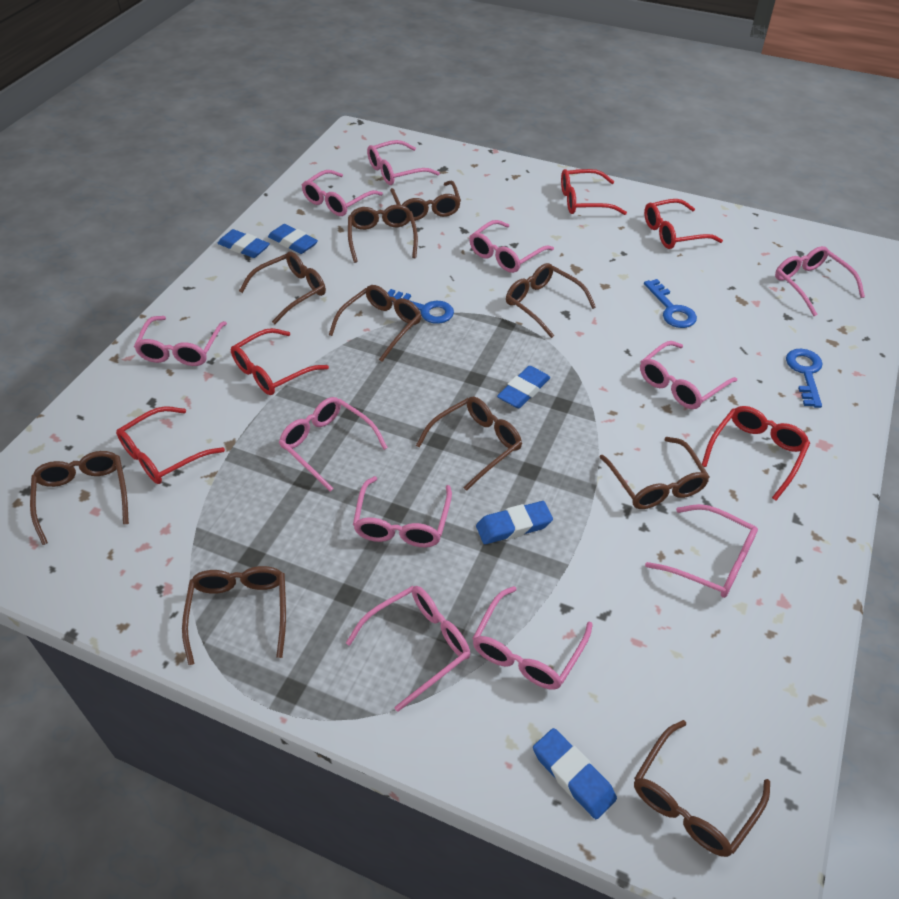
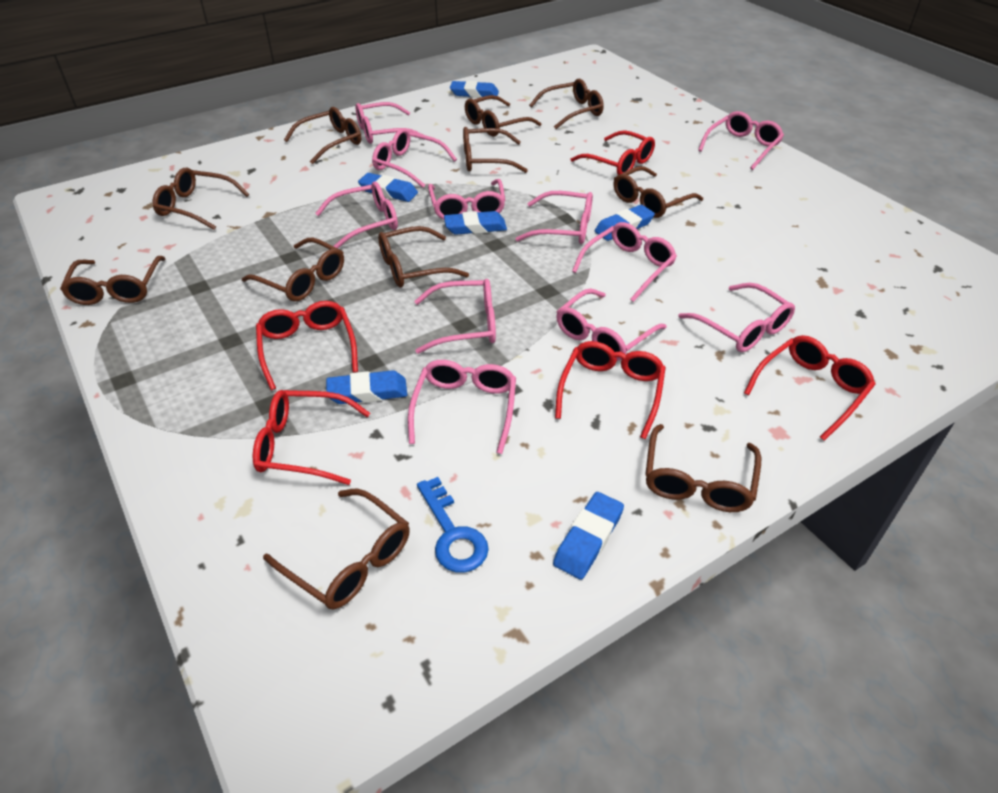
blue eraser: 5 -> 6
blue key: 3 -> 1
brown glasses: 10 -> 11

